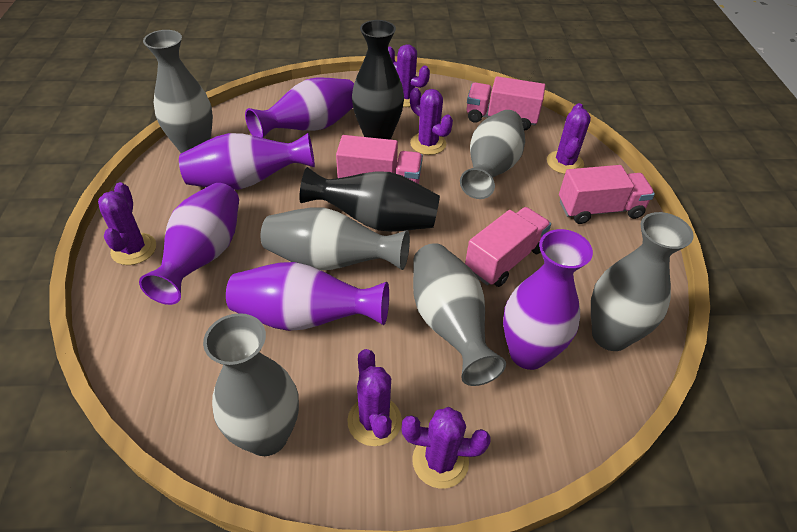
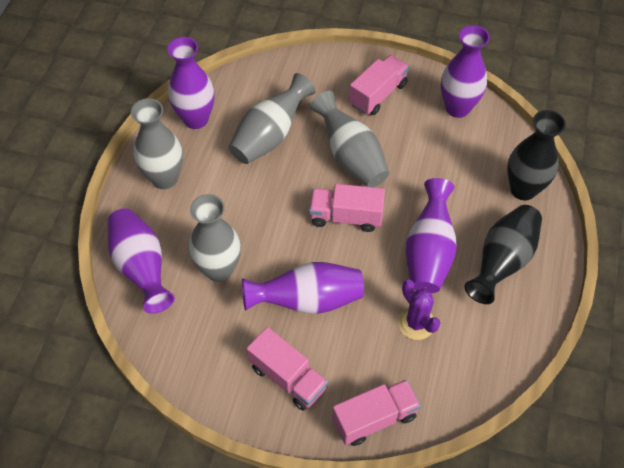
grey vase: 6 -> 4
purple cactus: 6 -> 1

